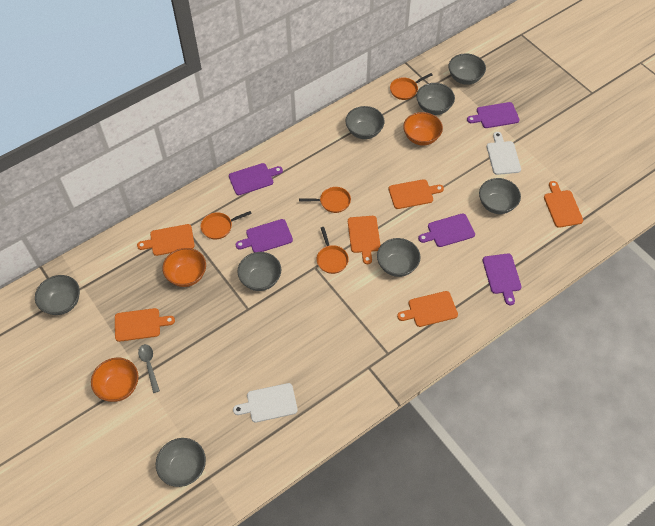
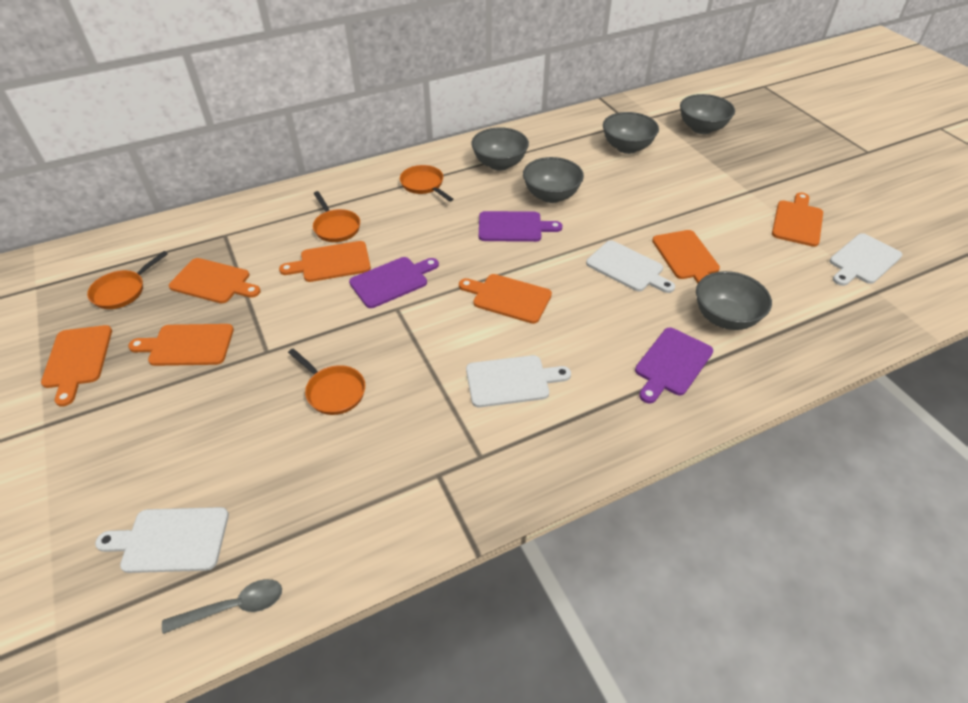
grey bowl: 8 -> 5
orange bowl: 3 -> 0
orange cutting board: 6 -> 7
purple cutting board: 5 -> 3
white cutting board: 2 -> 4

